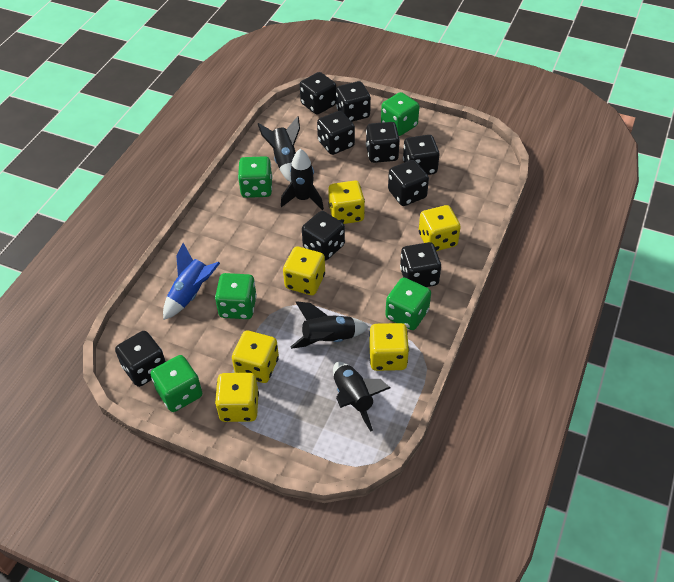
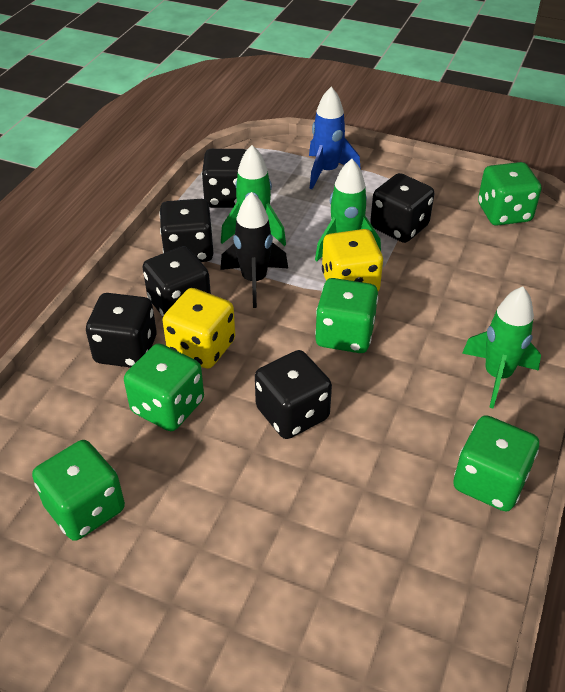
black dice: 9 -> 6
black rocket: 4 -> 1
green rocket: 0 -> 3
yellow dice: 6 -> 2

